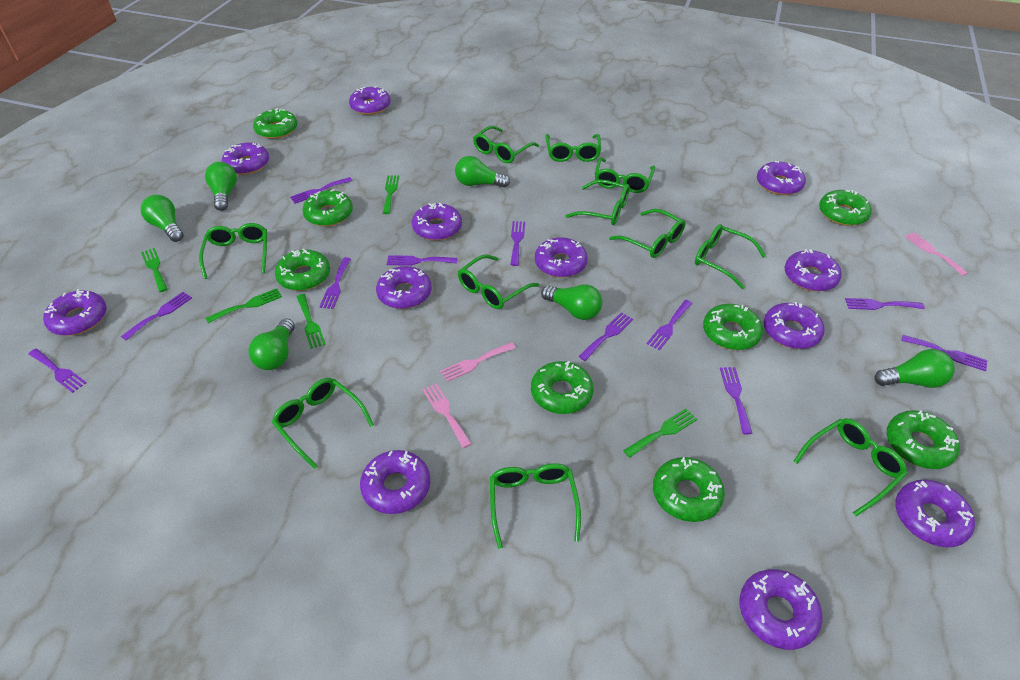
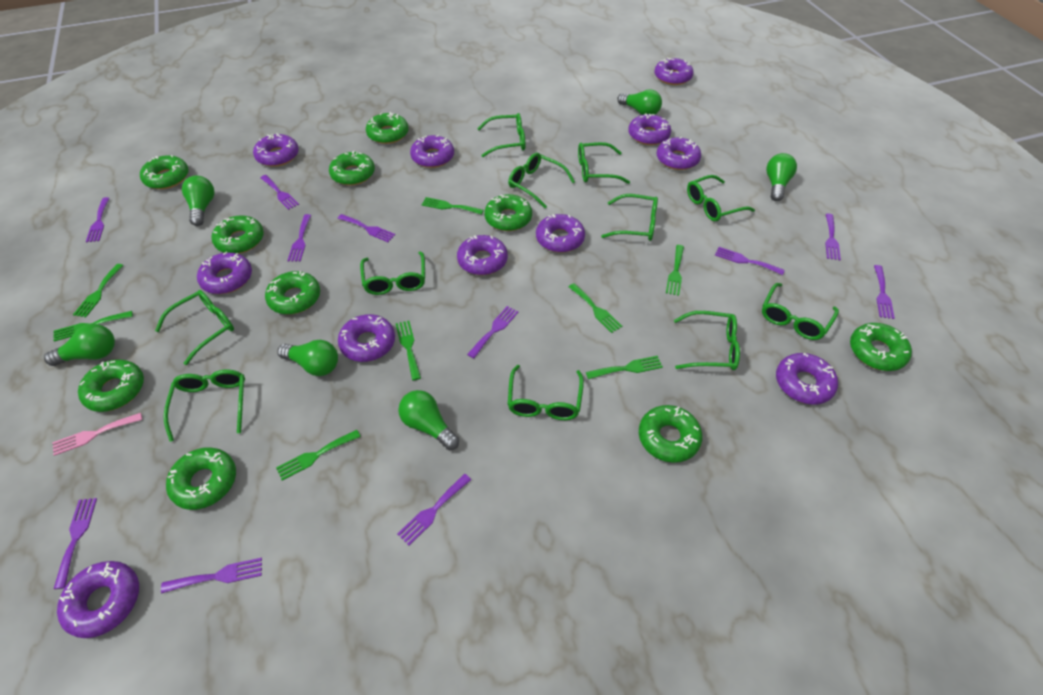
green donut: 8 -> 10
green fork: 5 -> 8
pink fork: 3 -> 1
purple donut: 12 -> 11

